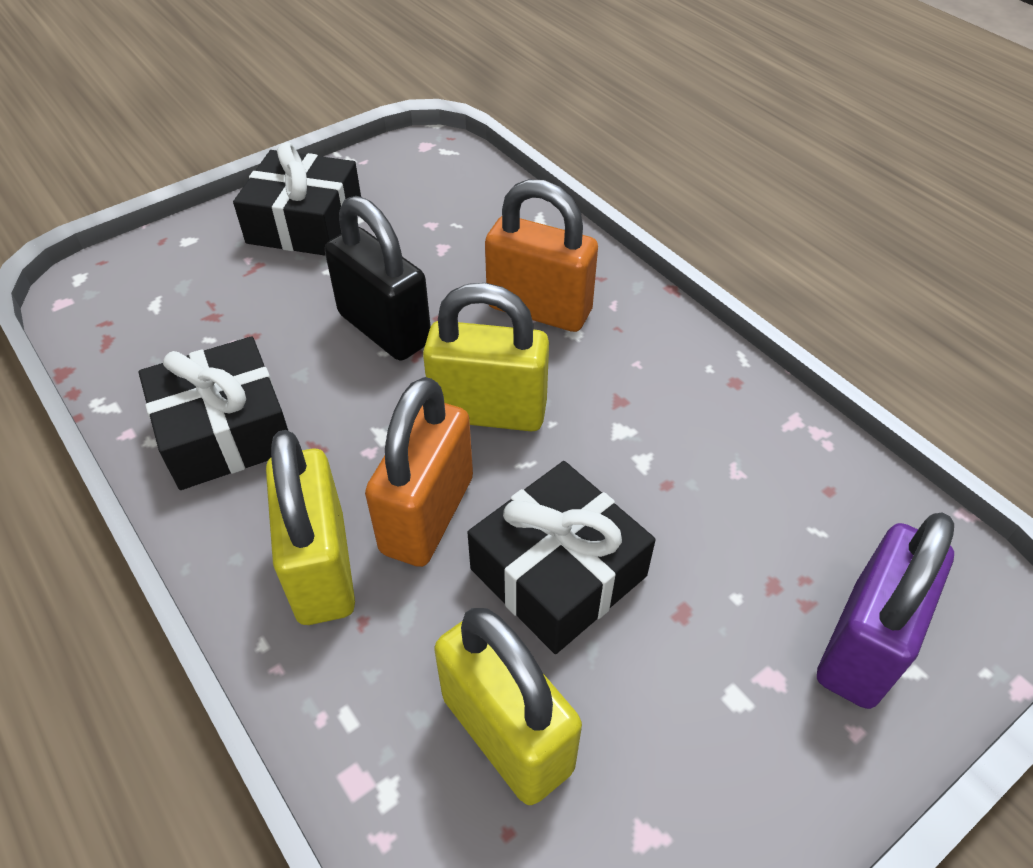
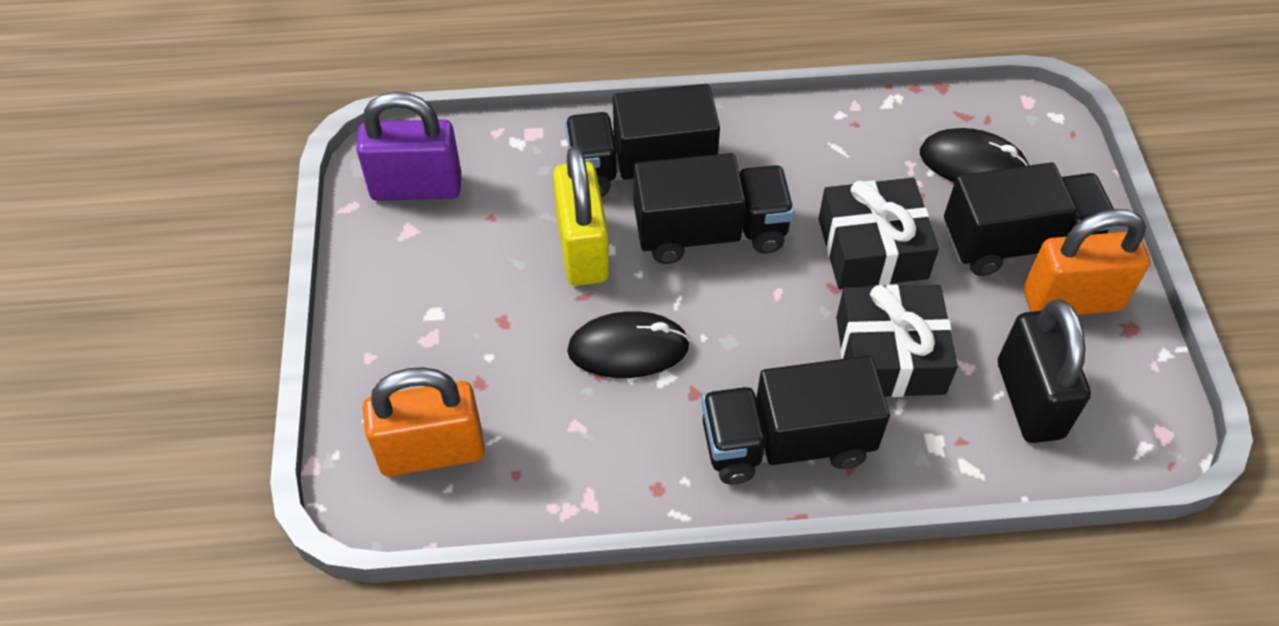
black gift: 3 -> 2
black mouse: 0 -> 2
black truck: 0 -> 4
yellow padlock: 3 -> 1

